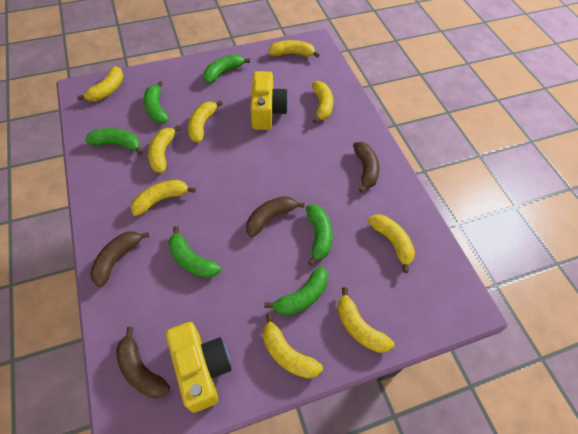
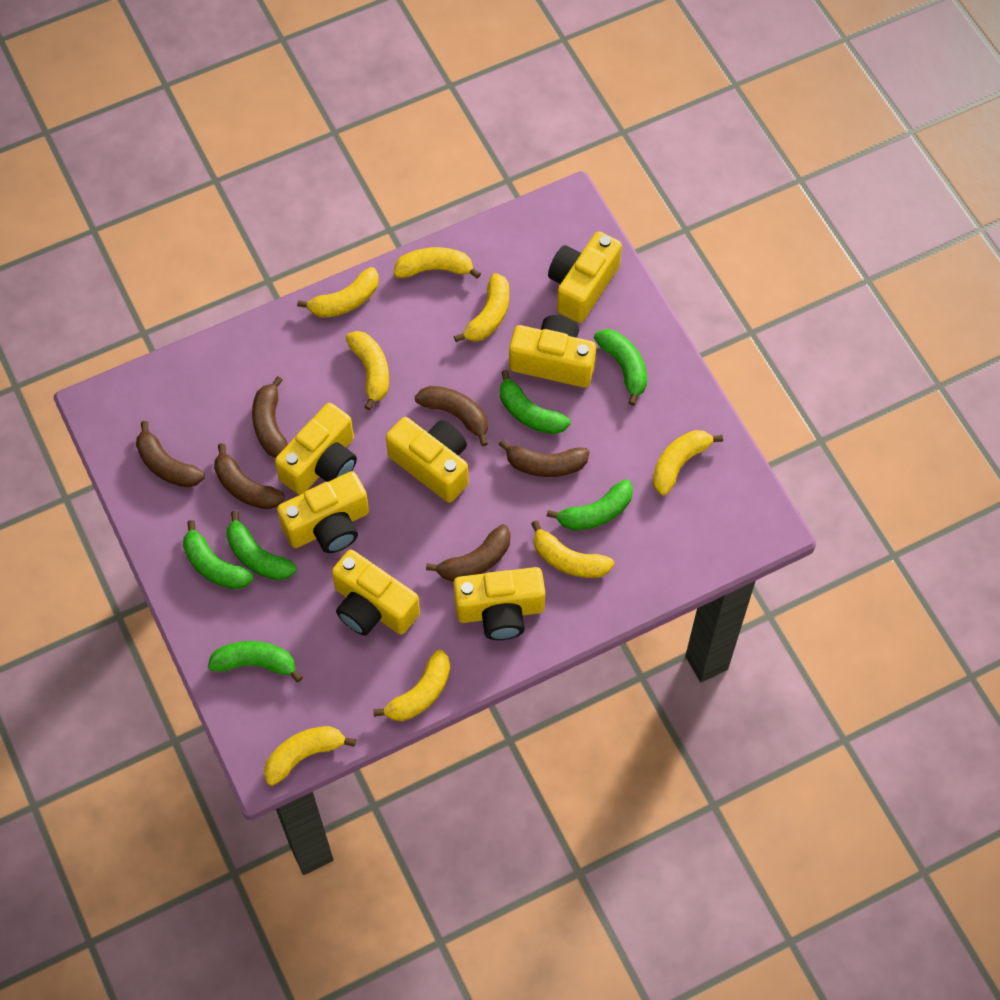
brown banana: 4 -> 6
yellow banana: 9 -> 8
yellow camera: 2 -> 7

